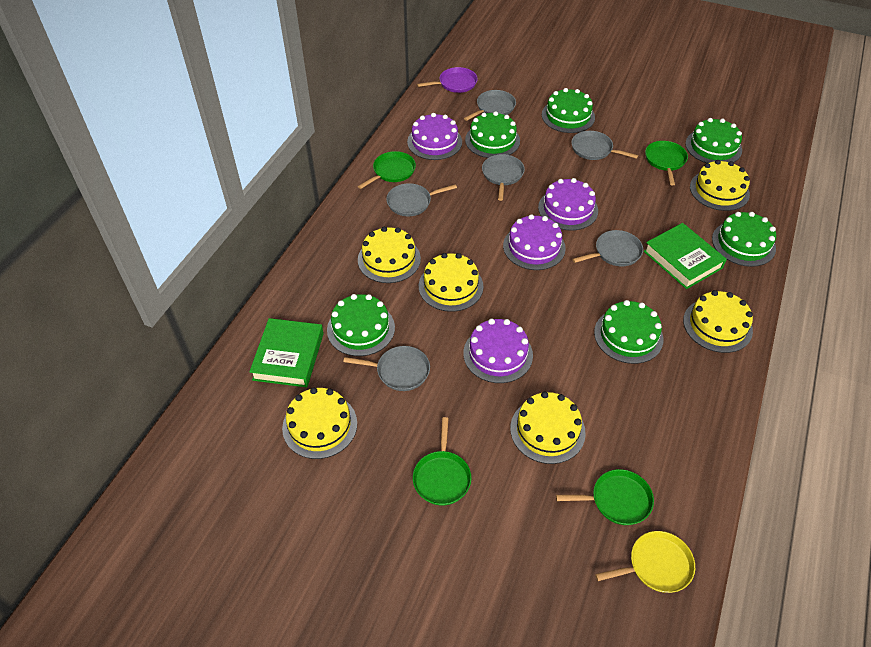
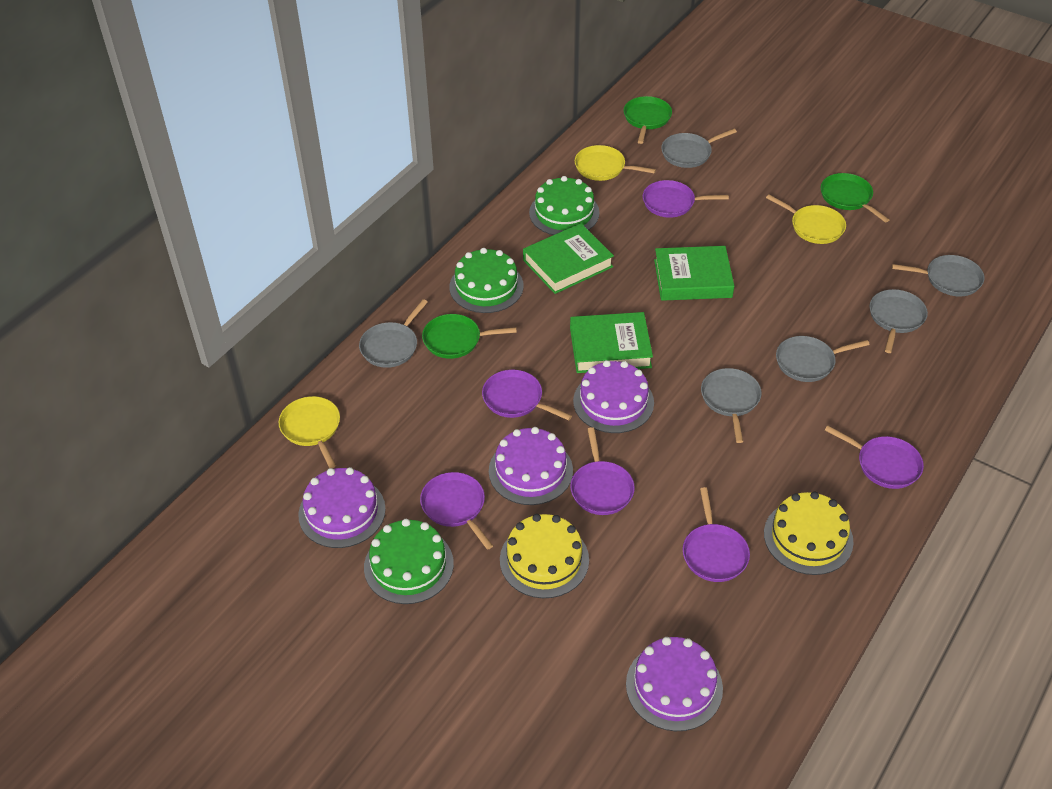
green book: 2 -> 3
green cake: 6 -> 3
green pan: 4 -> 3
purple pan: 1 -> 6
yellow cake: 6 -> 2
yellow pan: 1 -> 3

